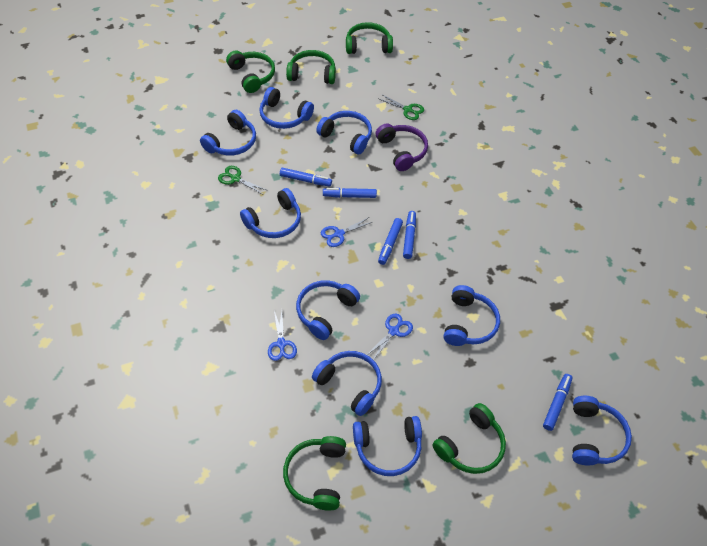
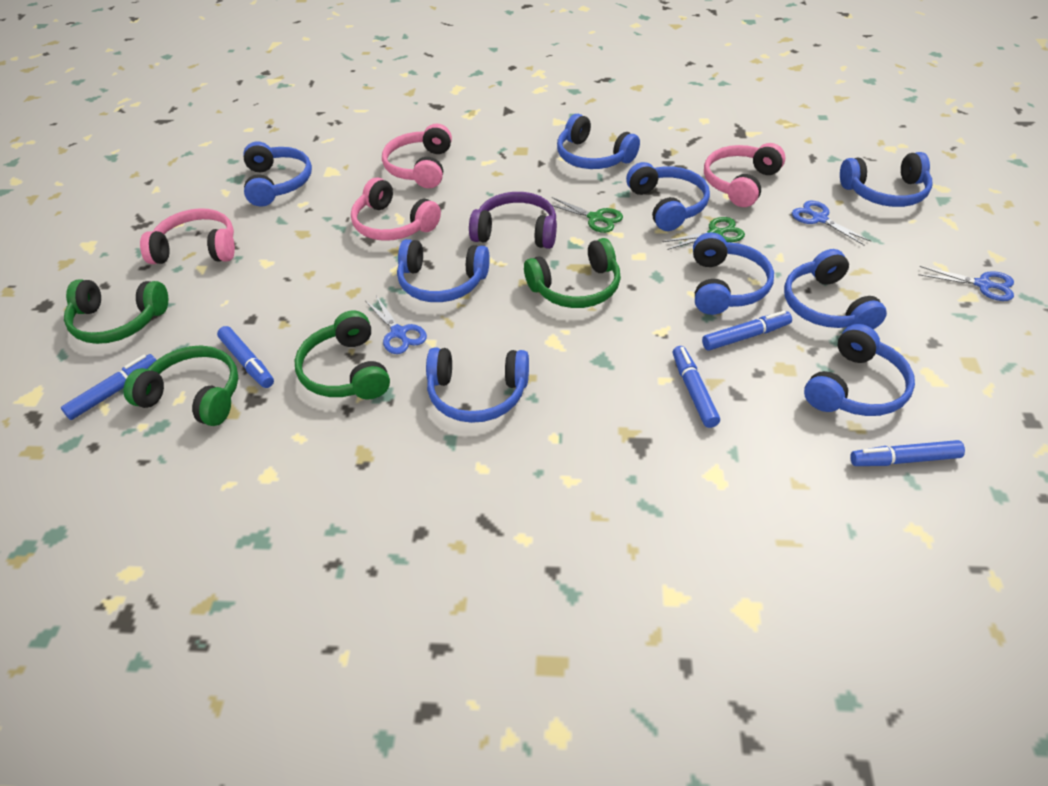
green headphones: 5 -> 4
pink headphones: 0 -> 4

